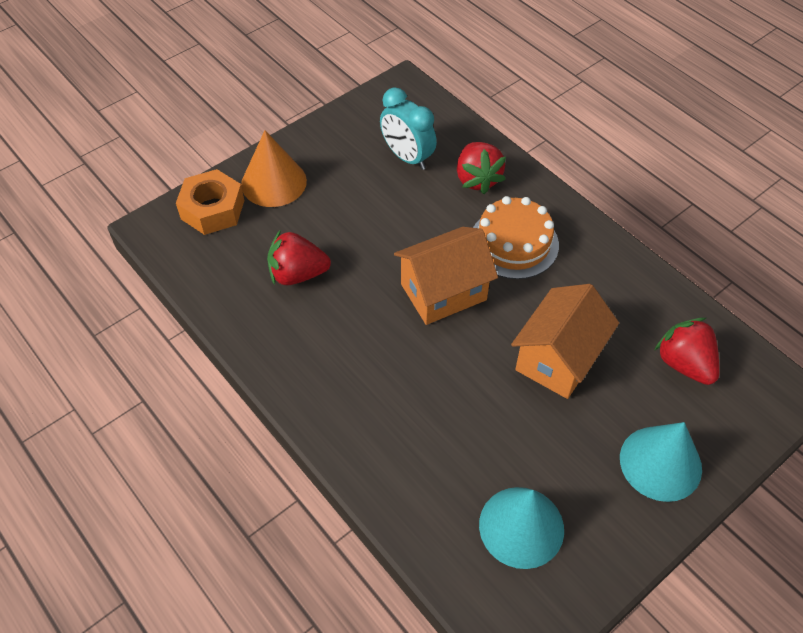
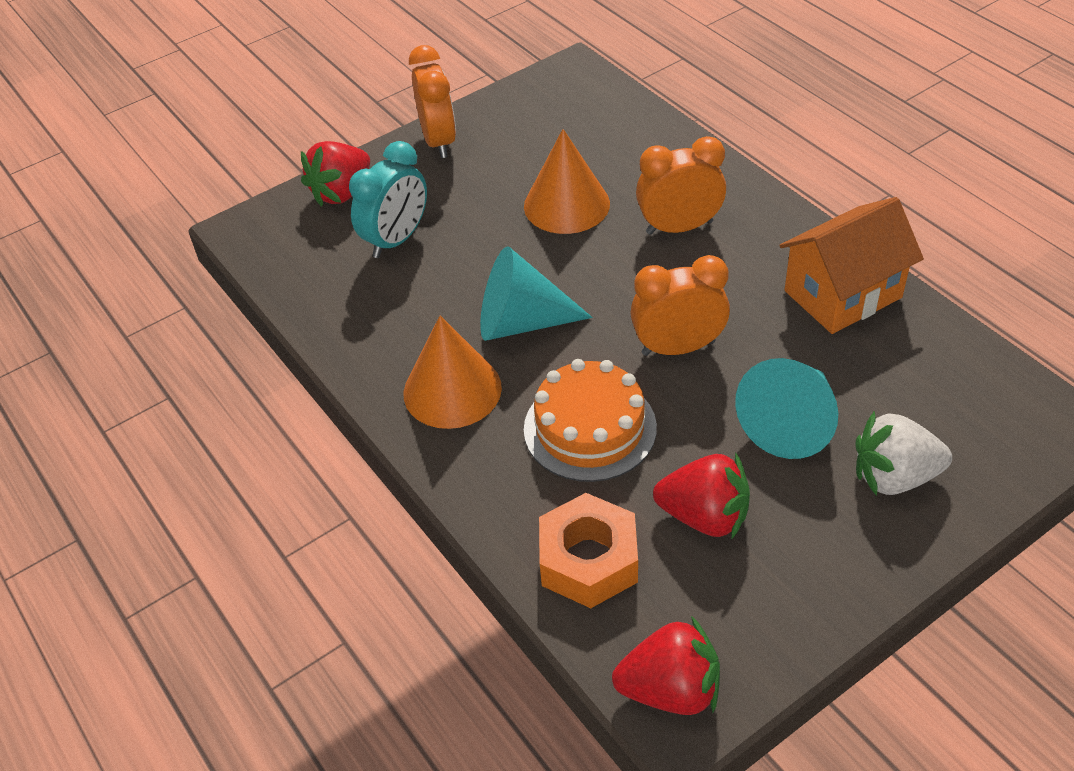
orange clock: 0 -> 3
orange cone: 1 -> 2
orange house: 2 -> 1
white strawberry: 0 -> 1

